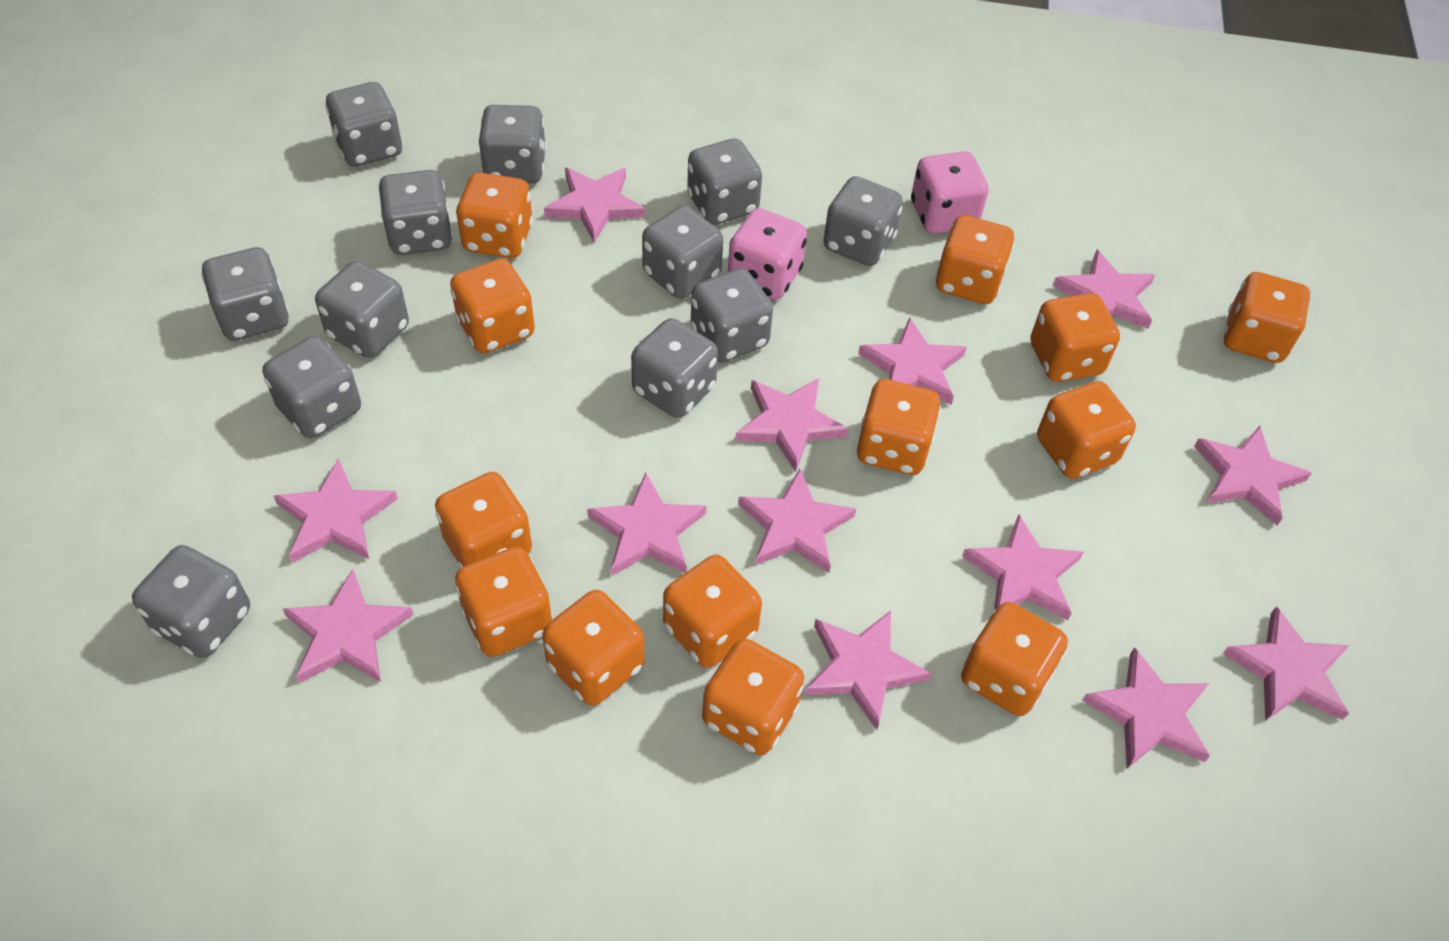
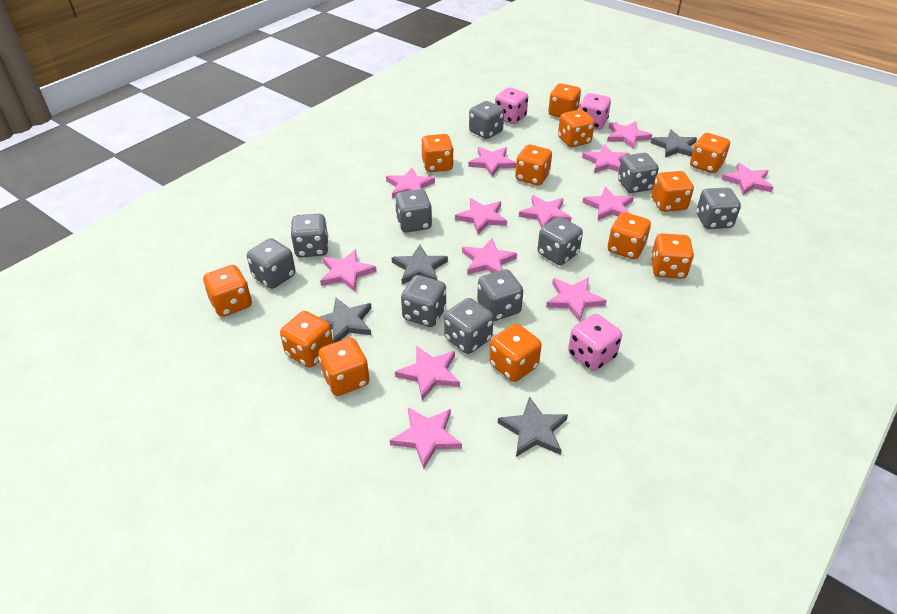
grey dice: 12 -> 10
grey star: 0 -> 4
orange dice: 13 -> 12
pink dice: 2 -> 3

